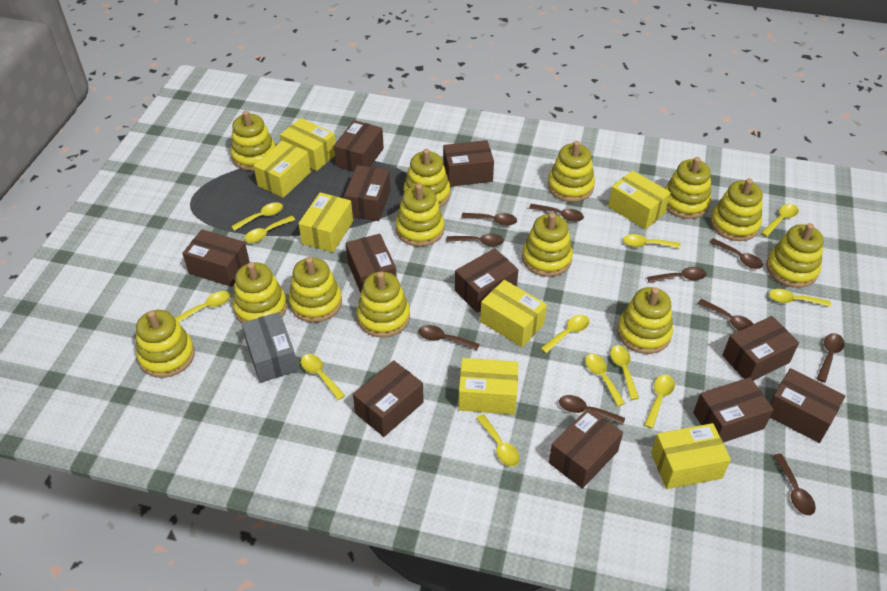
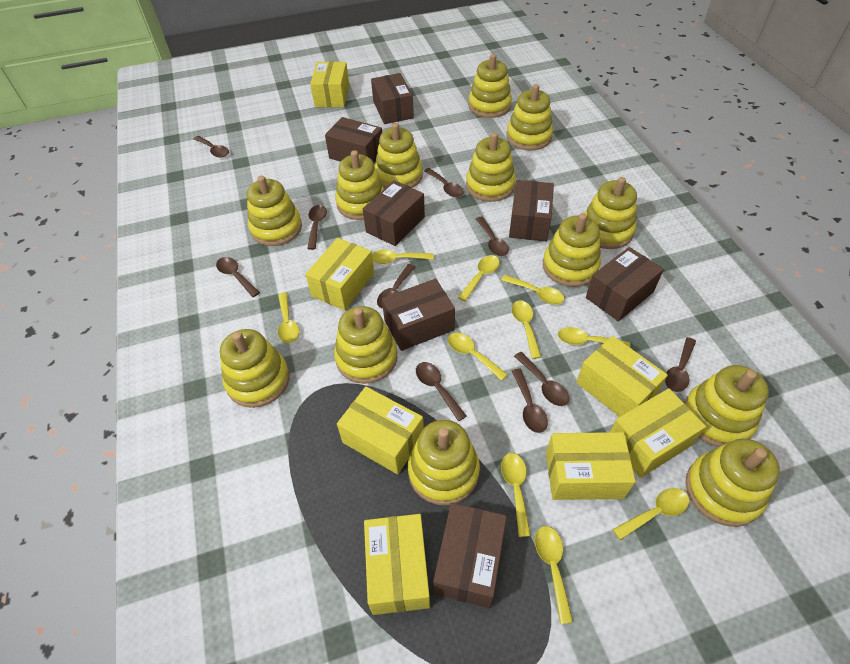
brown box: 11 -> 7
grey box: 1 -> 0
yellow spoon: 12 -> 10

